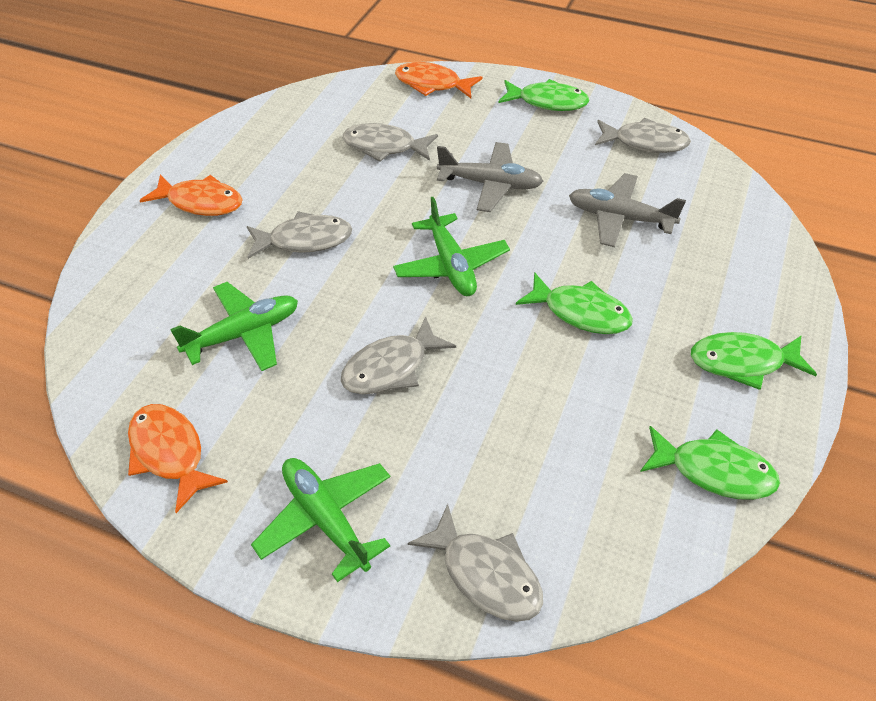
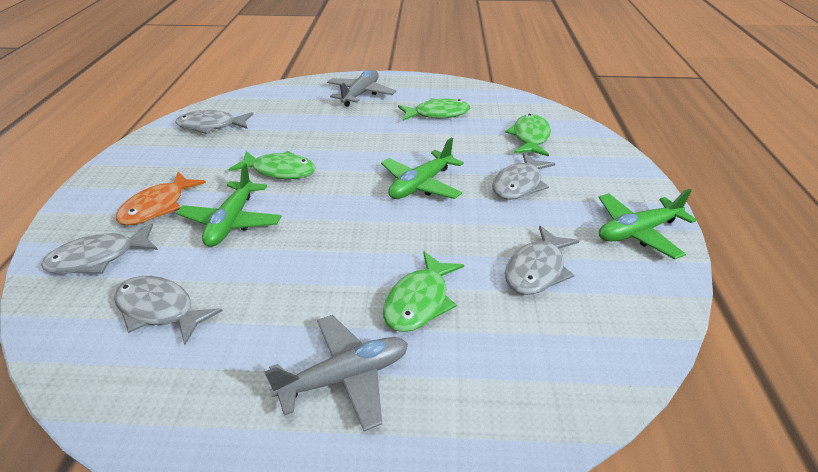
orange fish: 3 -> 1

